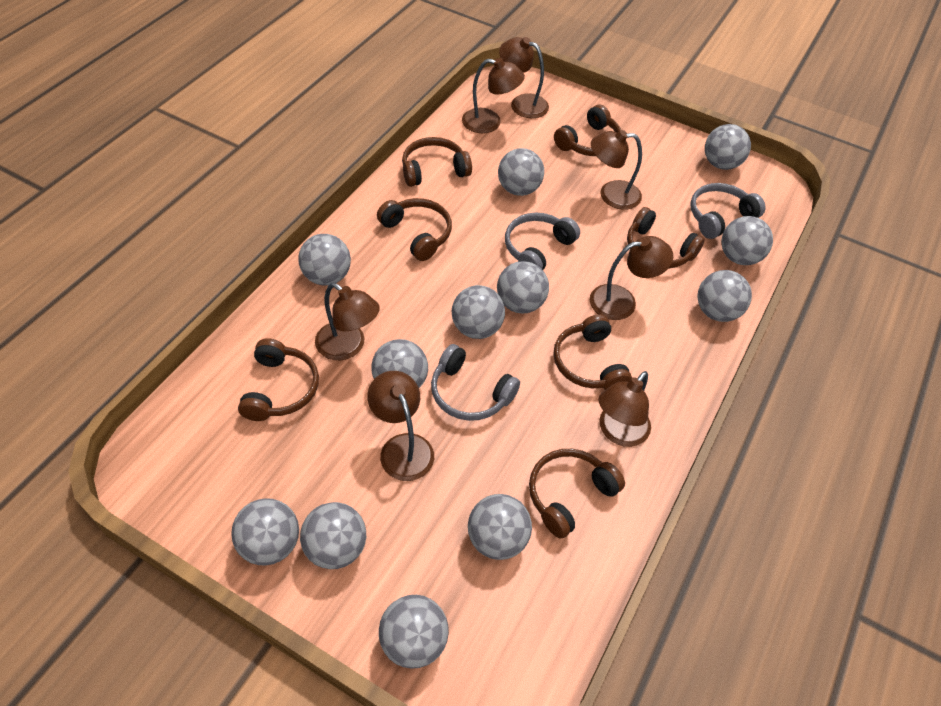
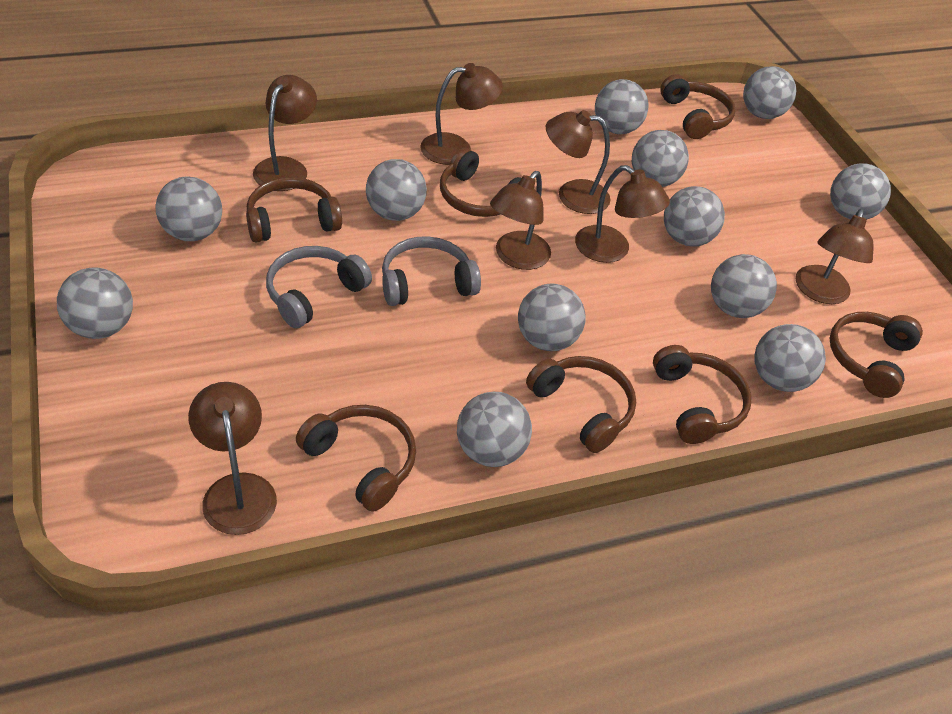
grey headphones: 3 -> 2

